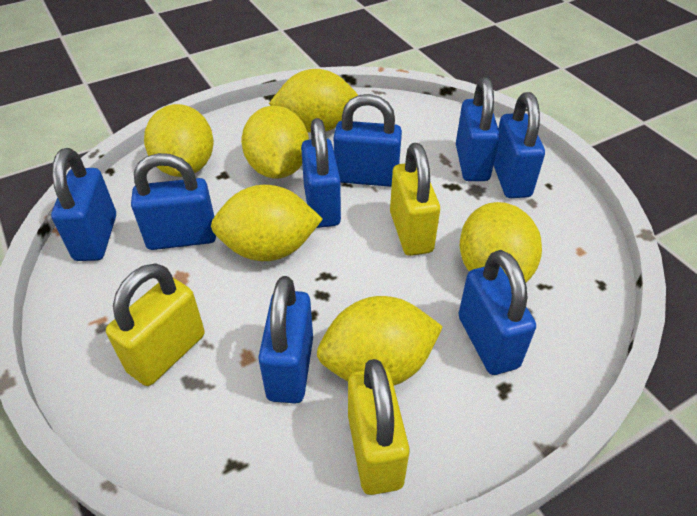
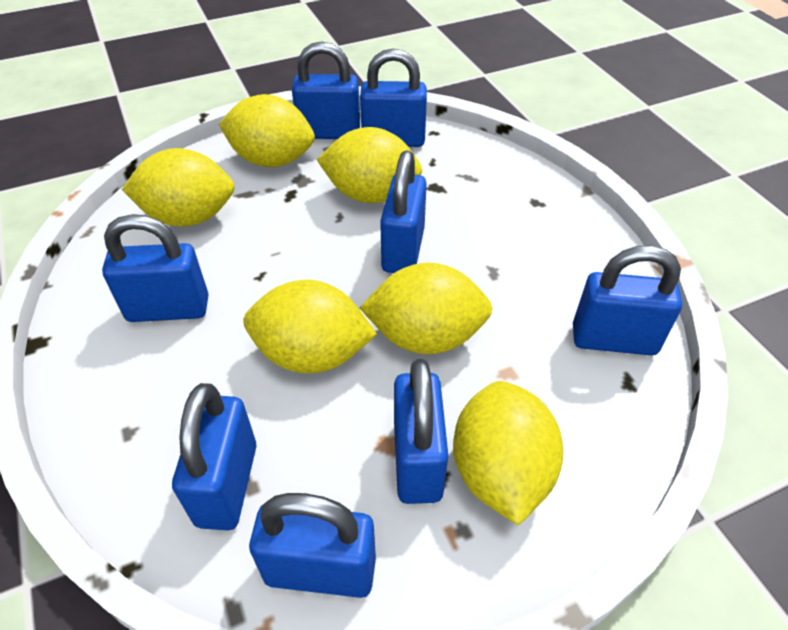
yellow padlock: 3 -> 0

